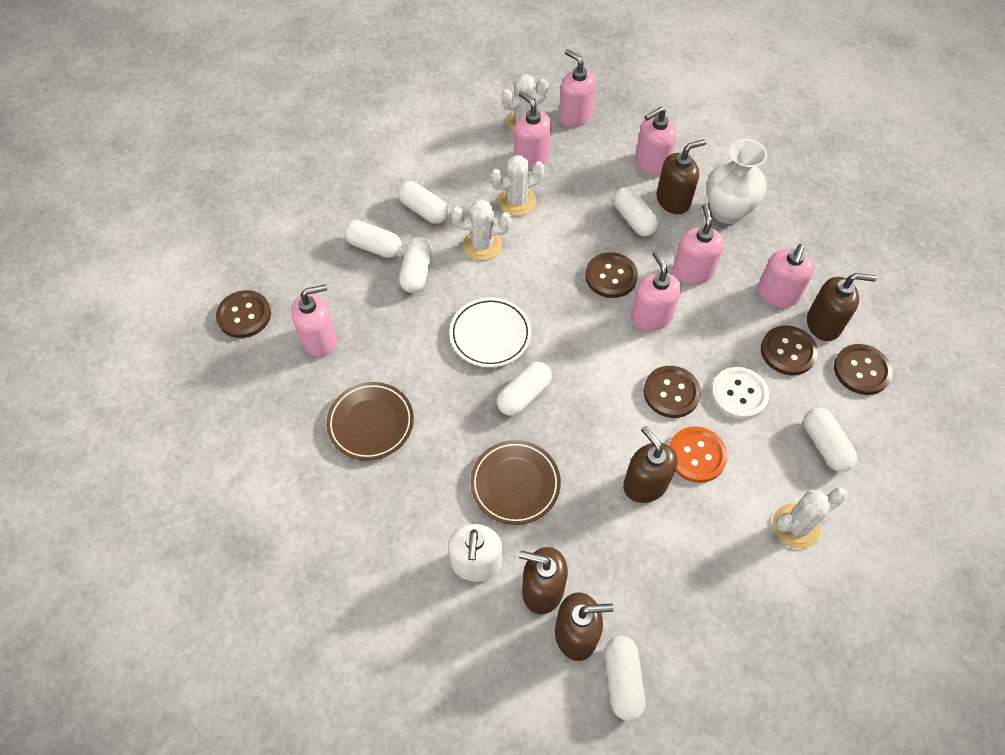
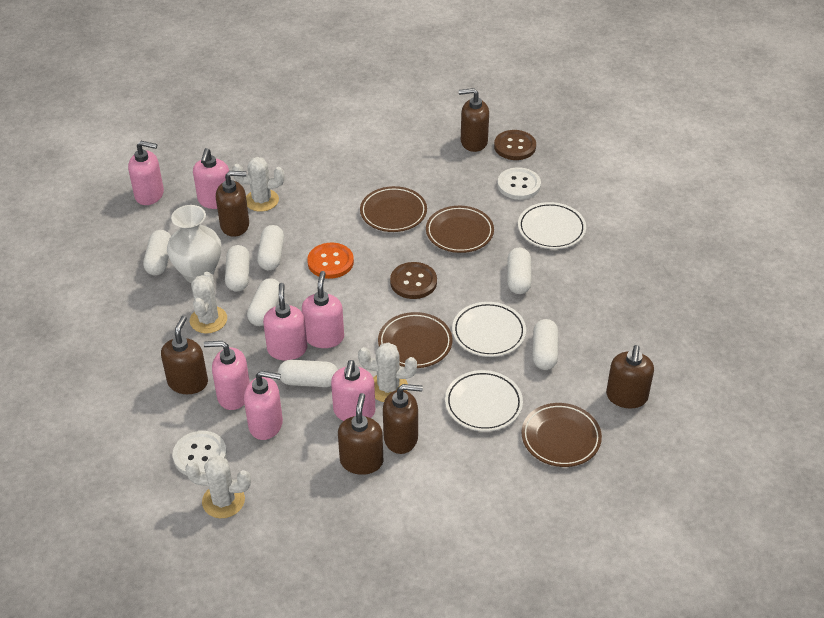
brown button: 5 -> 2
brown plate: 2 -> 4
brown soap dispenser: 5 -> 6
white button: 1 -> 2
white plate: 1 -> 3
white soap dispenser: 1 -> 0

